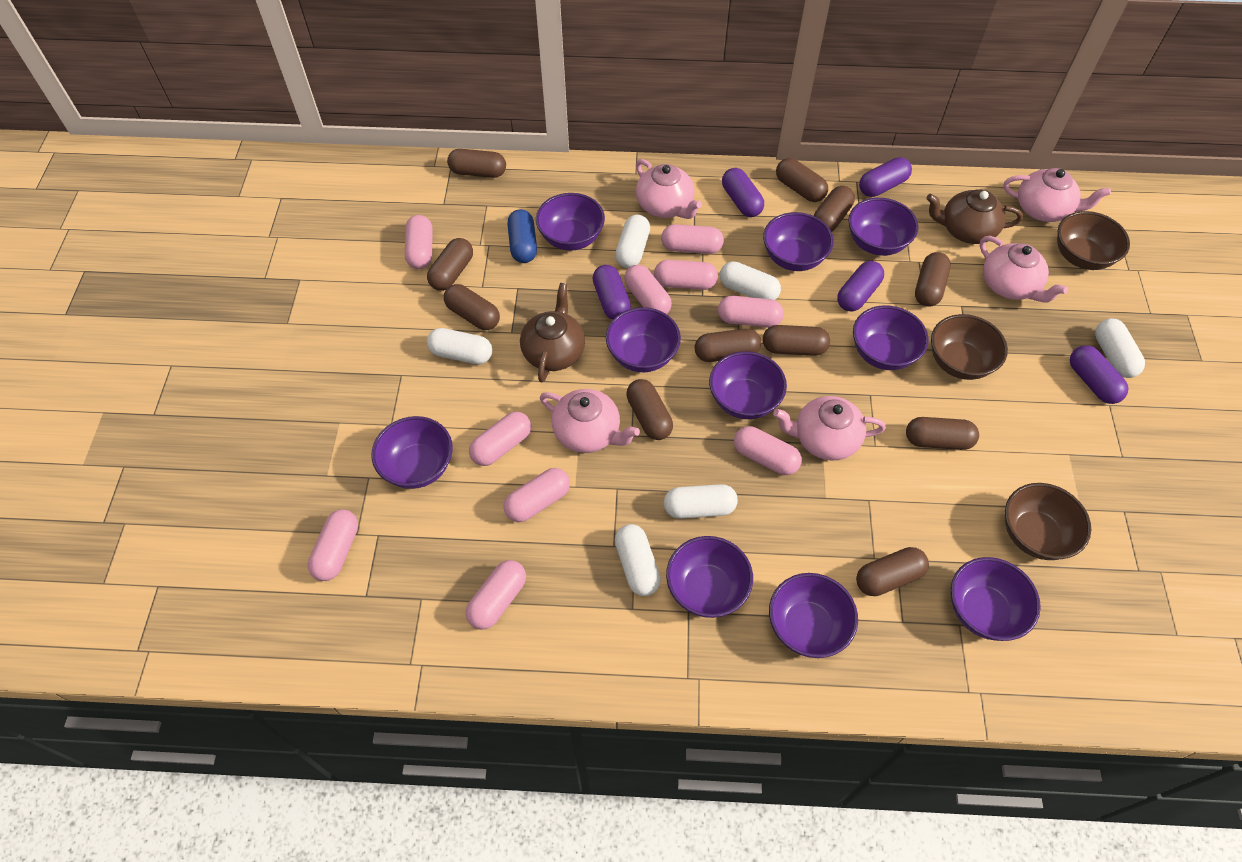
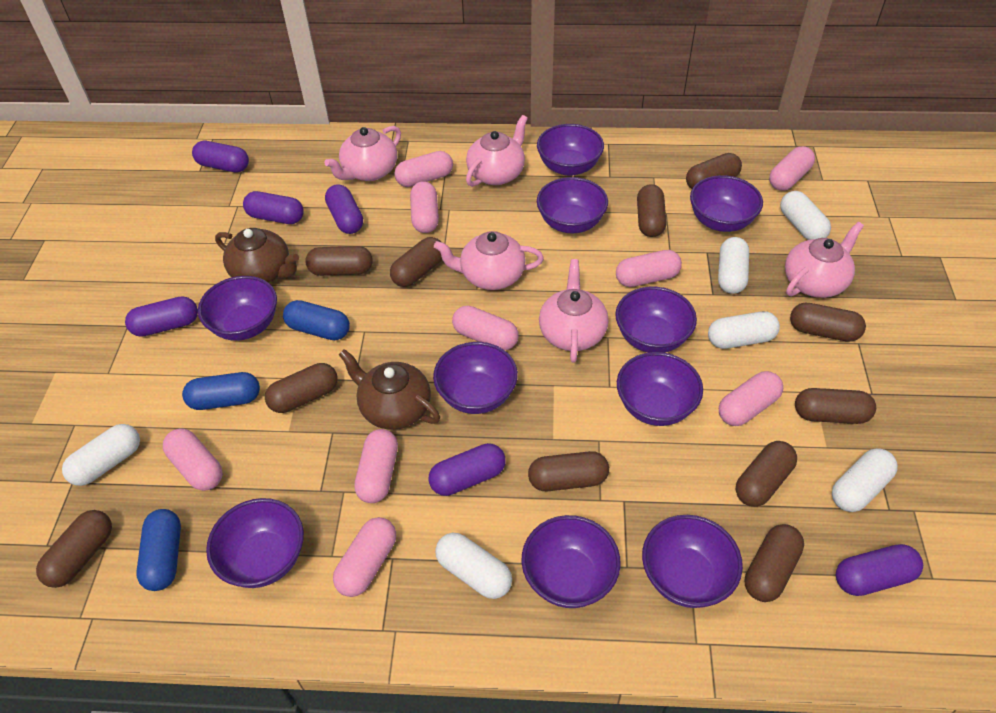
blue capsule: 1 -> 3
brown bowl: 3 -> 0
pink capsule: 10 -> 9
purple capsule: 5 -> 6

